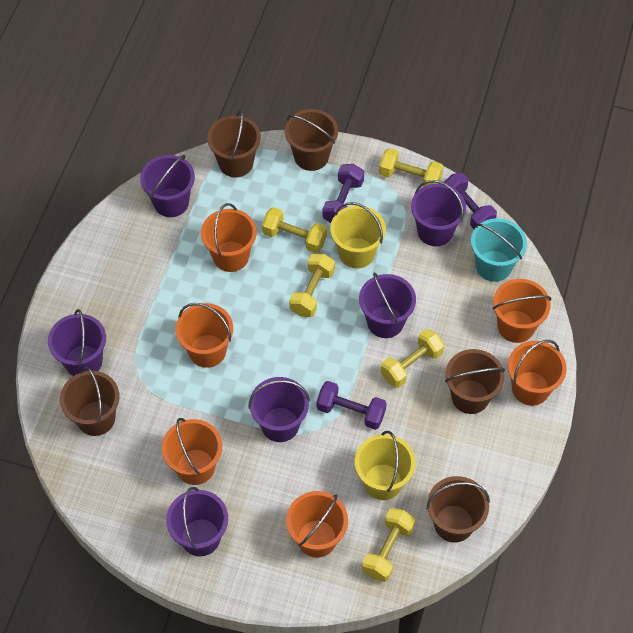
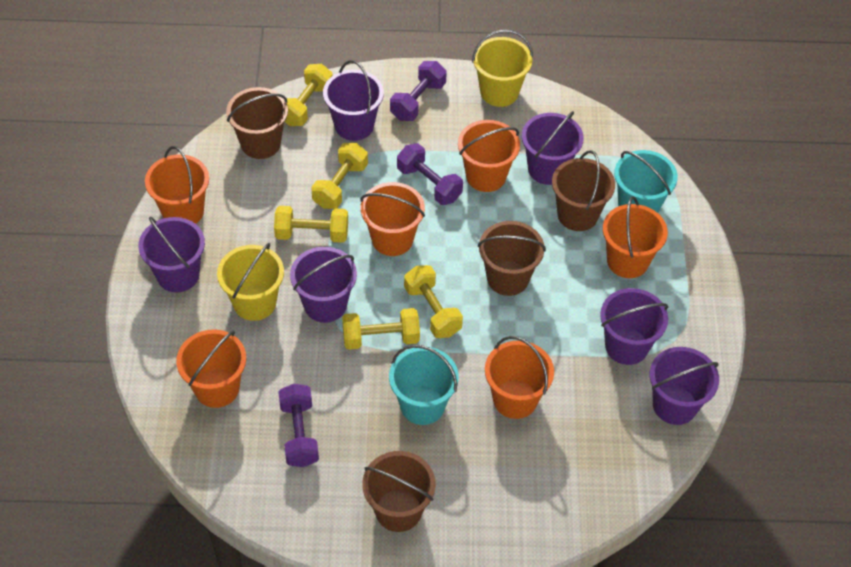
brown bucket: 5 -> 4
turquoise bucket: 1 -> 2

